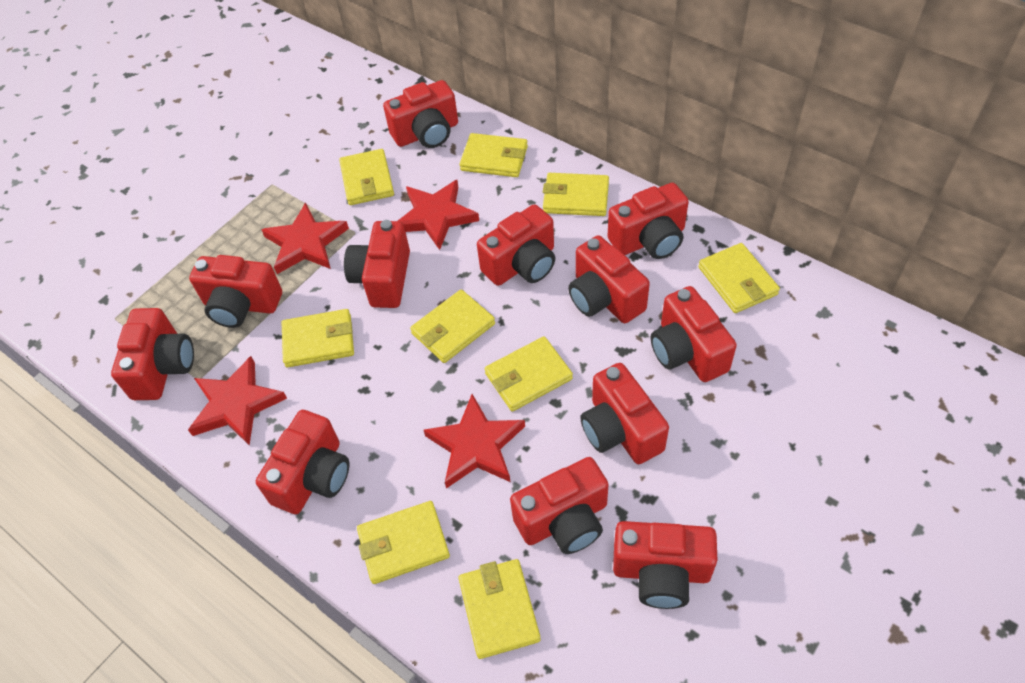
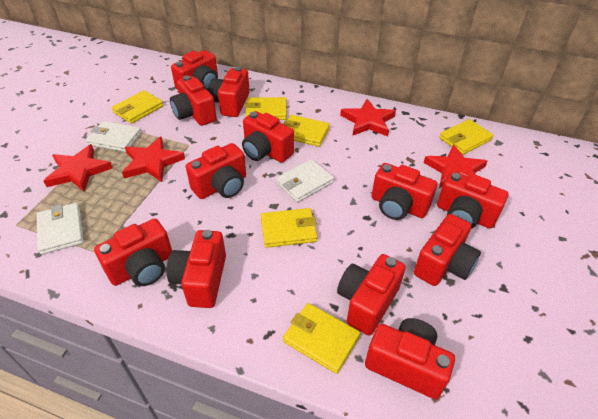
white wallet: 0 -> 3
yellow wallet: 9 -> 6

